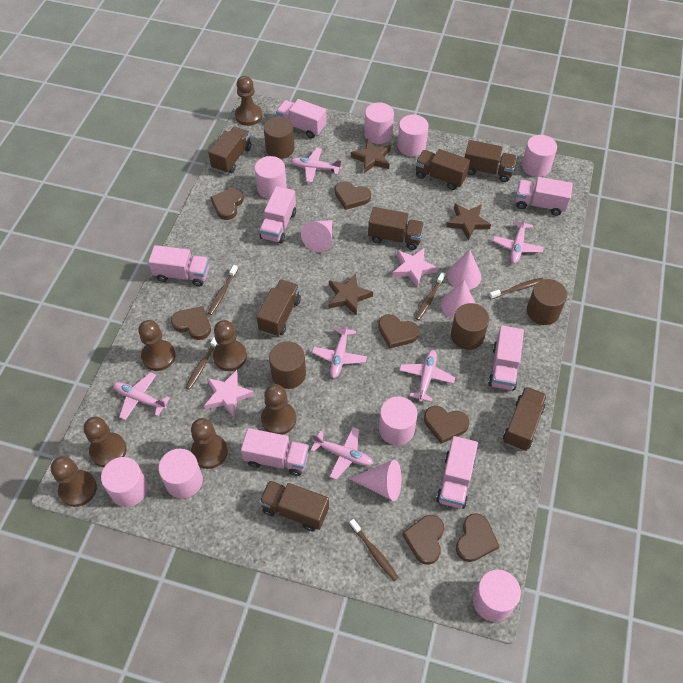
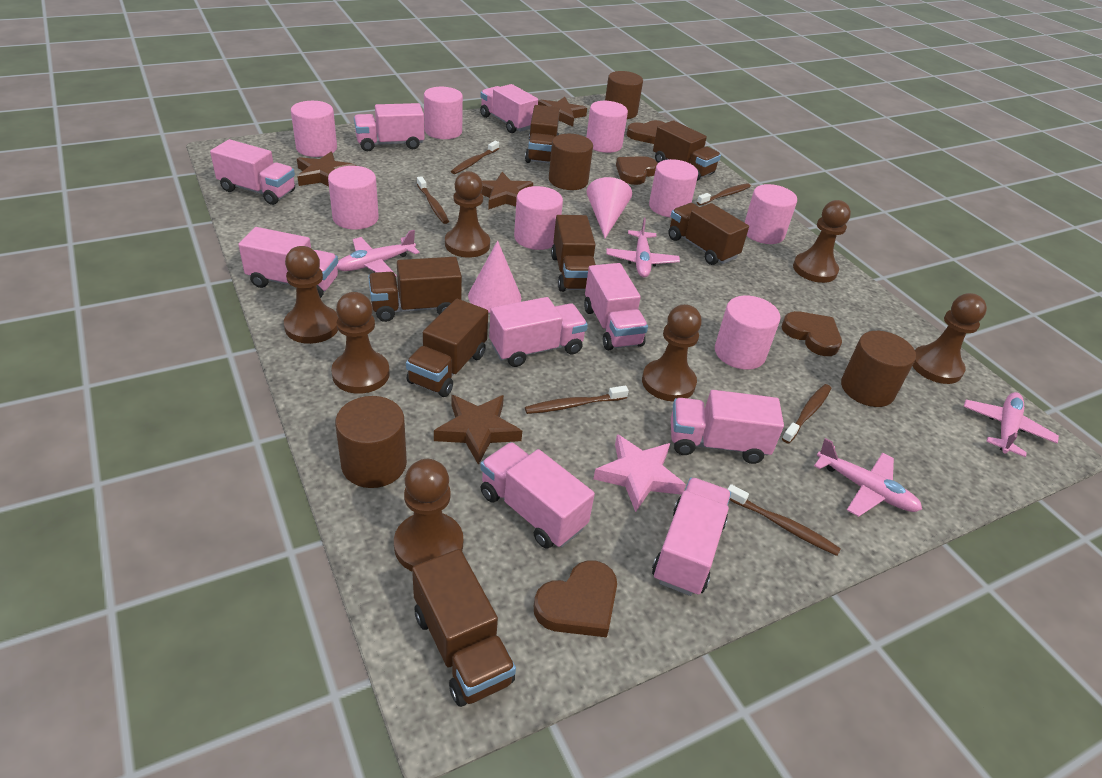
brown heart: 7 -> 4
brown star: 3 -> 4
brown toothbrush: 5 -> 6
pink cone: 4 -> 2
pink plane: 6 -> 4
pink star: 2 -> 1
pink truck: 7 -> 9

